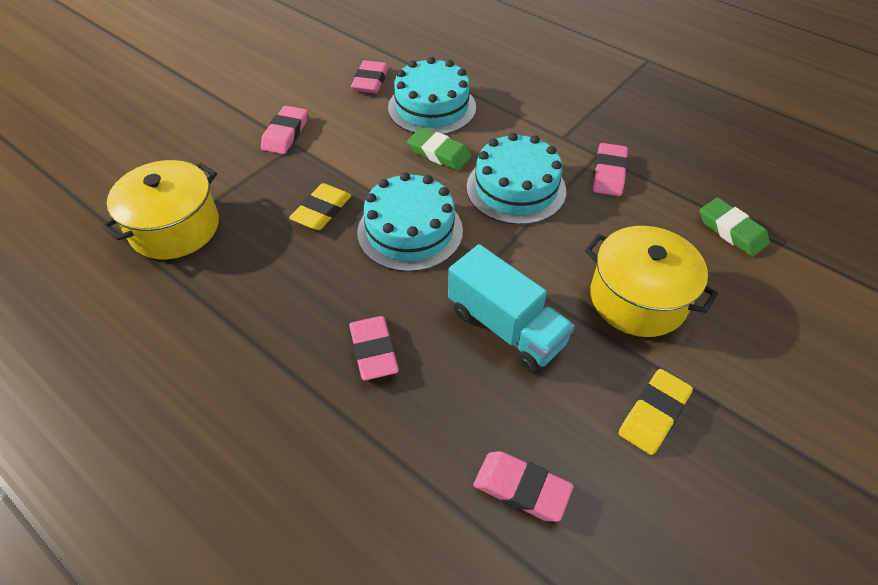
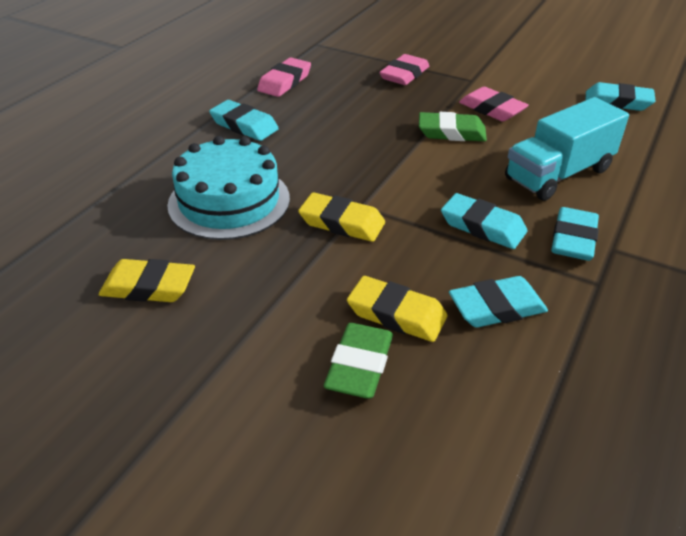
pink eraser: 5 -> 3
turquoise cake: 3 -> 1
turquoise eraser: 0 -> 5
yellow eraser: 2 -> 3
yellow pot: 2 -> 0

